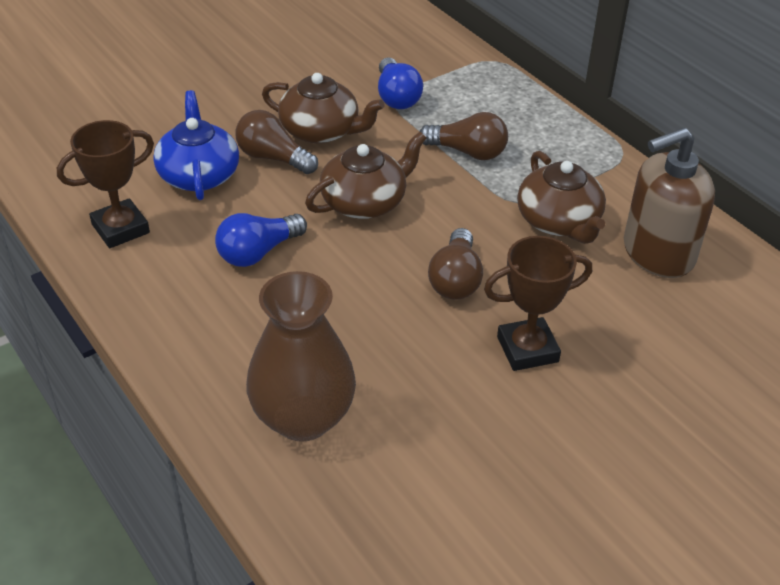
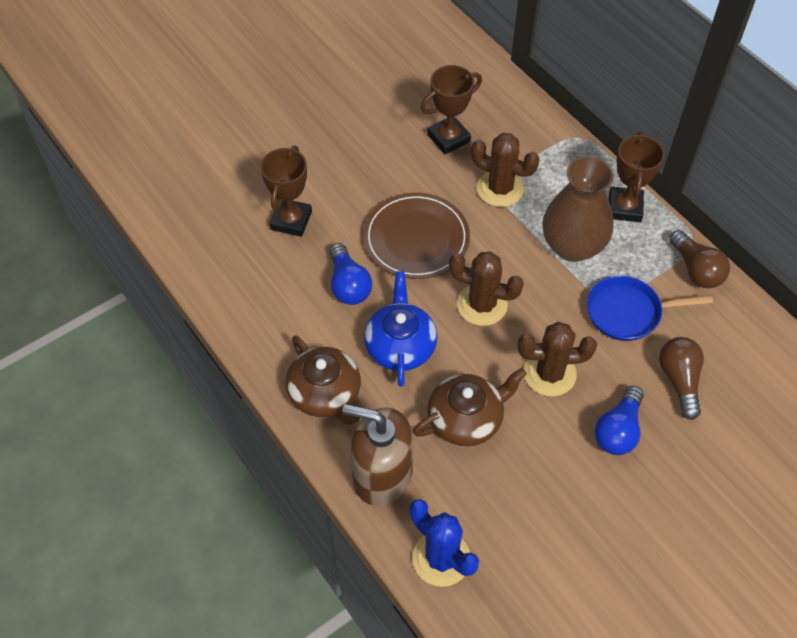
blue cactus: 0 -> 1
blue pan: 0 -> 1
brown cactus: 0 -> 3
brown light bulb: 3 -> 2
brown plate: 0 -> 1
brown teapot: 3 -> 2
brown trophy: 2 -> 3

